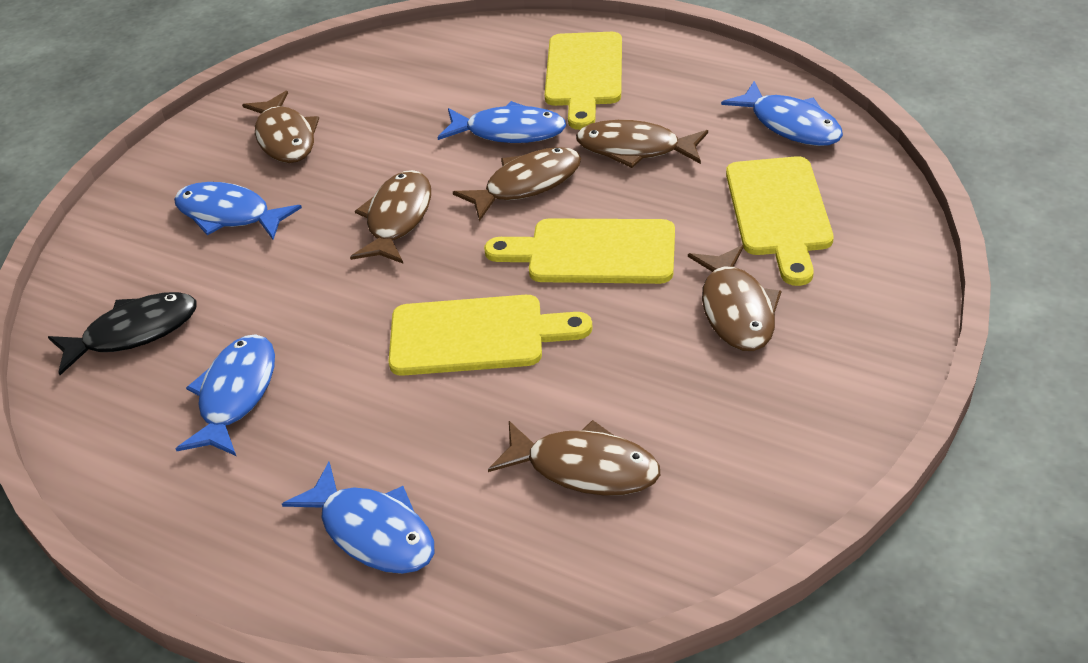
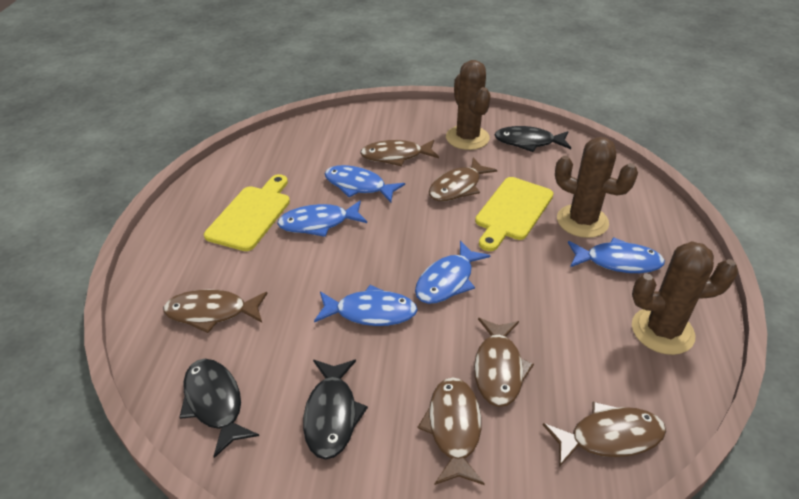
black fish: 1 -> 3
brown cactus: 0 -> 3
yellow cutting board: 4 -> 2

